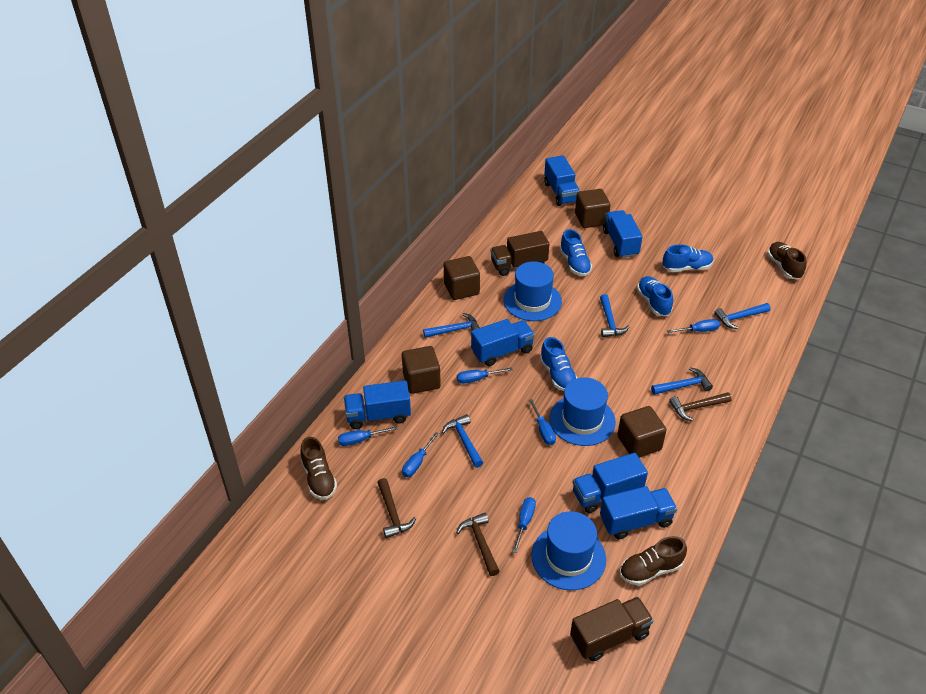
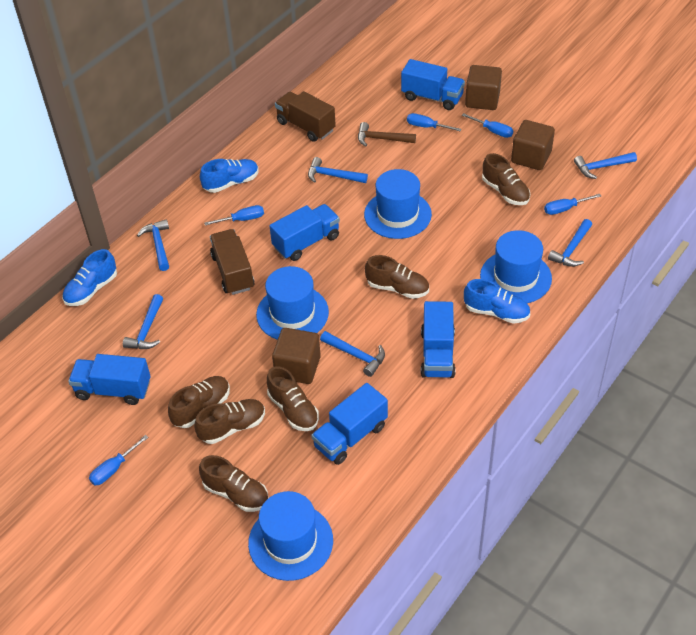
blue hammer: 5 -> 6
blue hat: 3 -> 4
blue screwdriver: 6 -> 5
blue shoe: 4 -> 3
blue truck: 6 -> 5
brown cube: 4 -> 3
brown hammer: 3 -> 1
brown shoe: 3 -> 6

